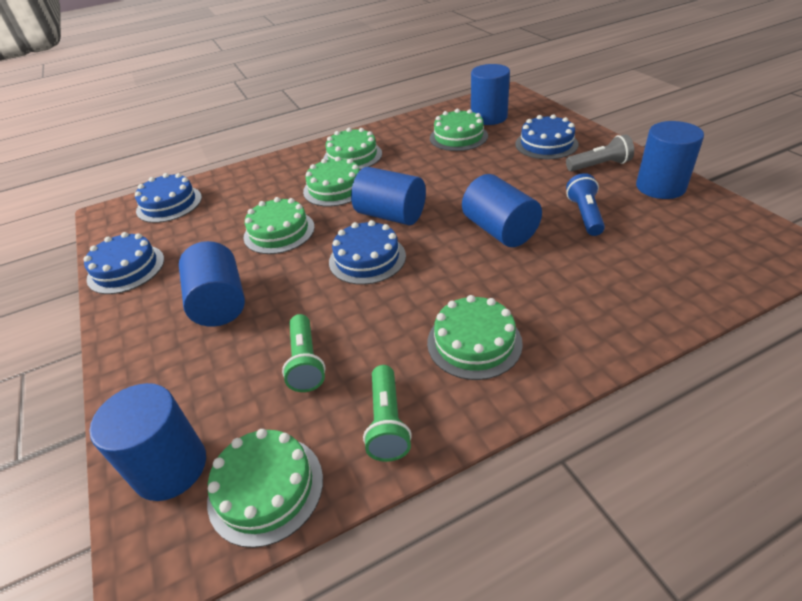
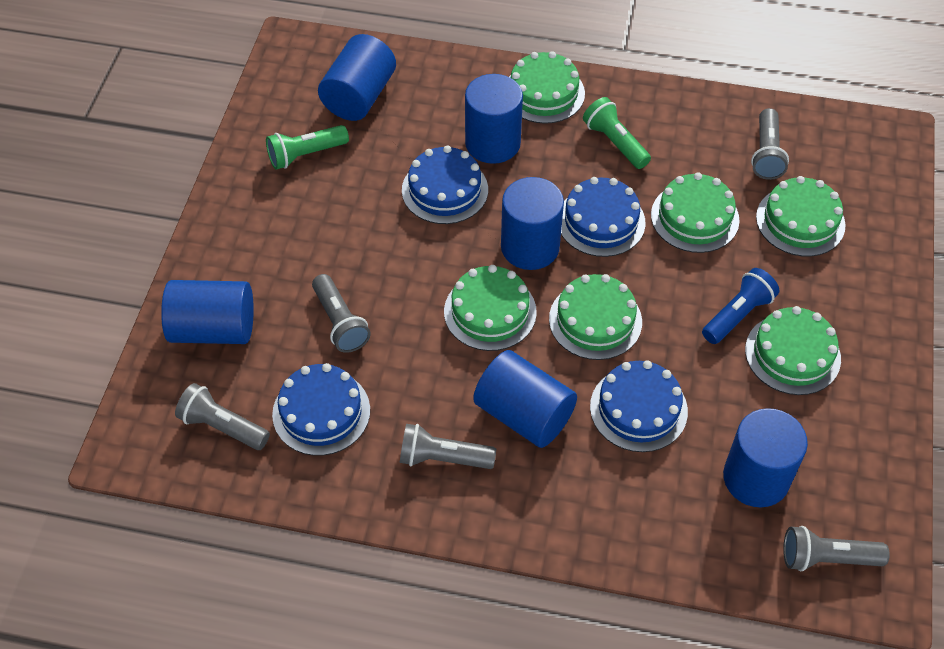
grey flashlight: 1 -> 5

